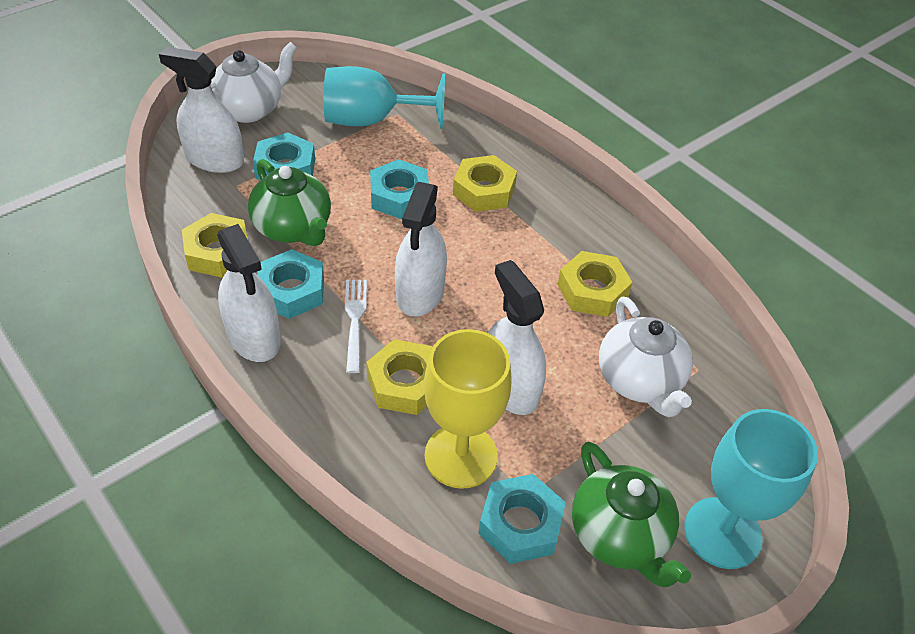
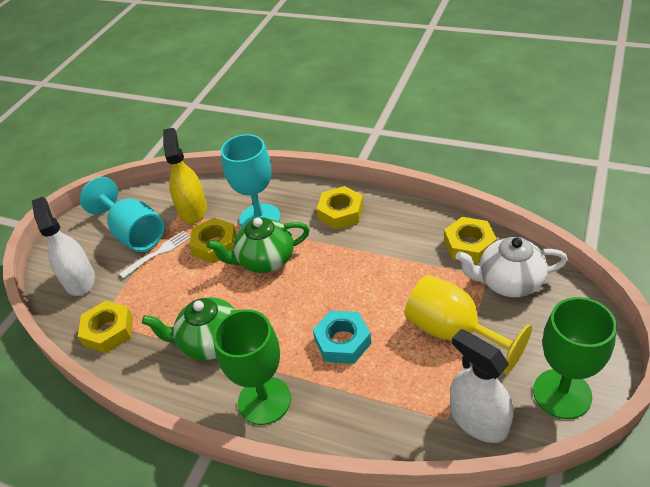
green goblet: 0 -> 2
turquoise nut: 4 -> 1
white spray bottle: 4 -> 2
white teapot: 2 -> 1
yellow spray bottle: 0 -> 1

